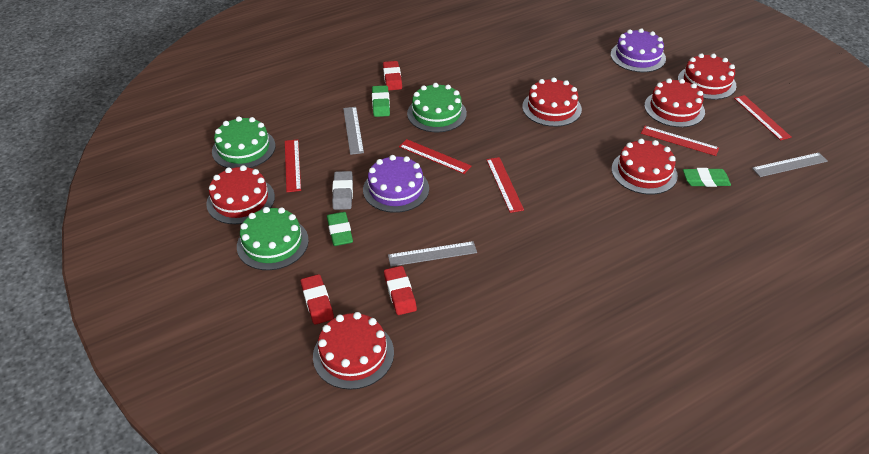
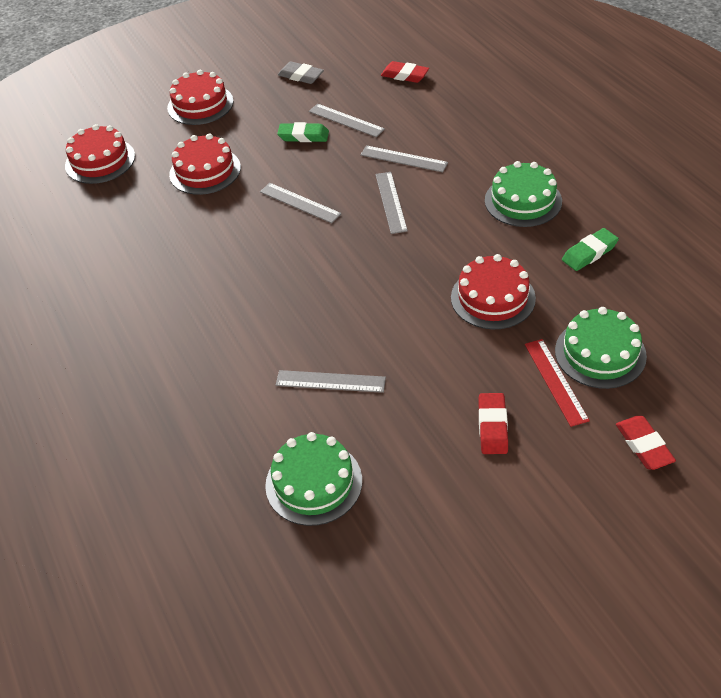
green eraser: 3 -> 2
grey ruler: 3 -> 5
purple cake: 2 -> 0
red cake: 6 -> 4
red ruler: 5 -> 1

